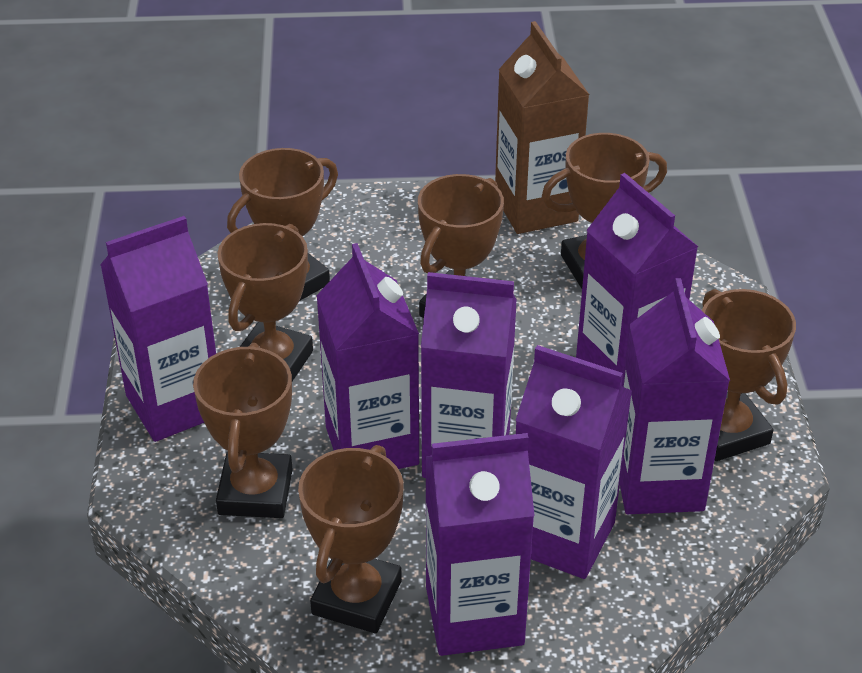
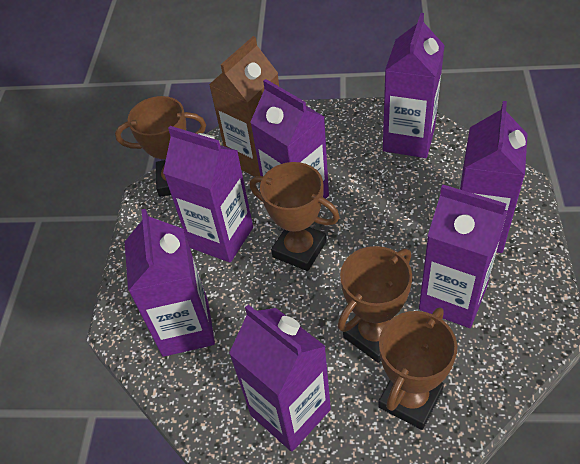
brown trophy: 7 -> 4

